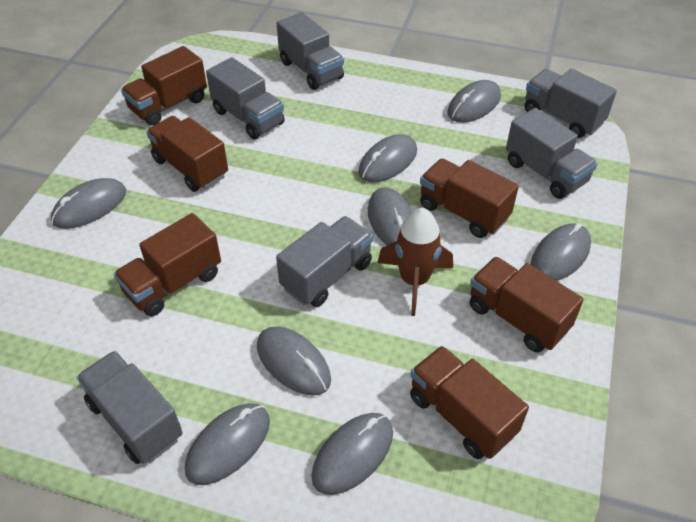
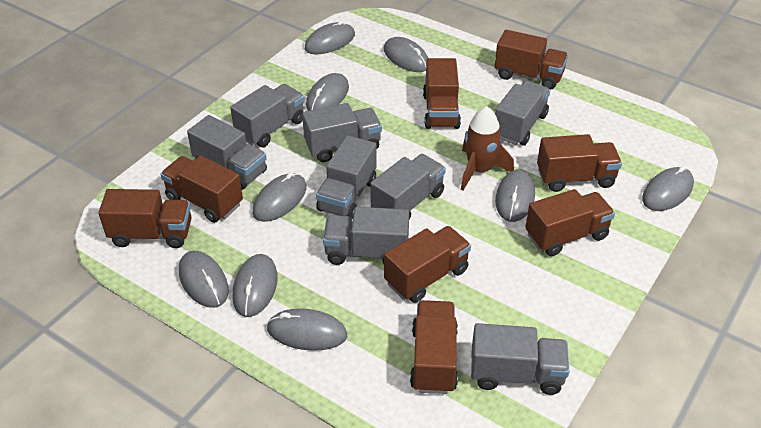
brown truck: 6 -> 8
grey mouse: 8 -> 9
grey truck: 6 -> 8

